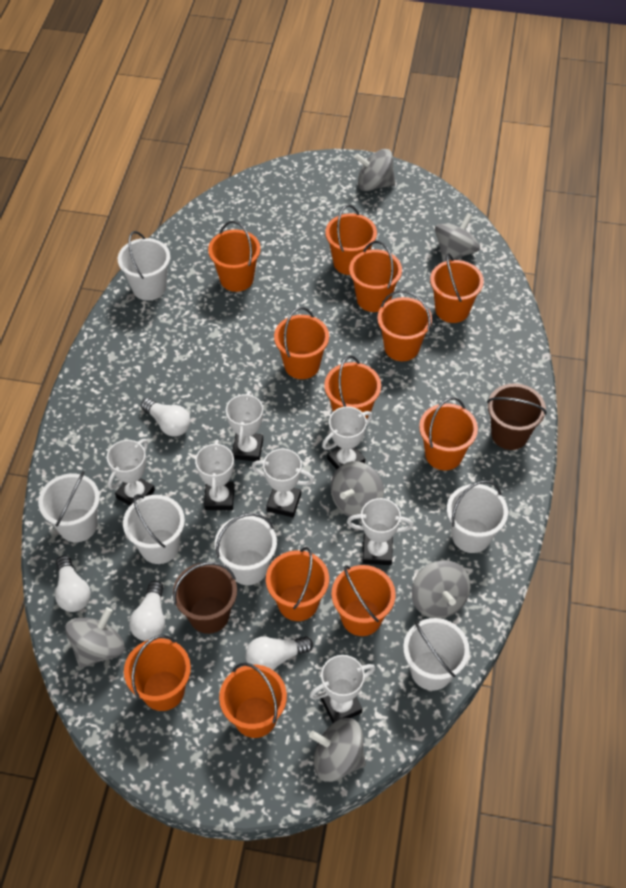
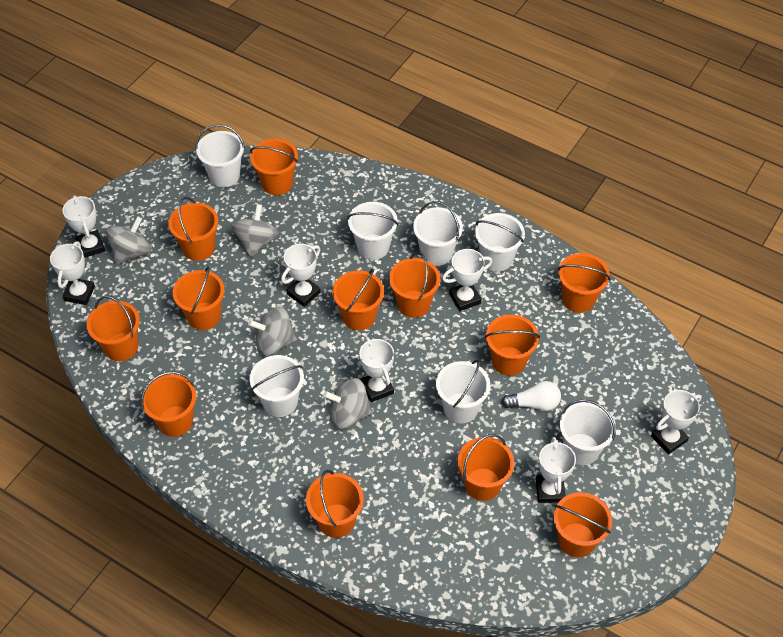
brown bucket: 2 -> 0
grey spinning top: 6 -> 4
white bucket: 6 -> 7
white light bulb: 4 -> 1

